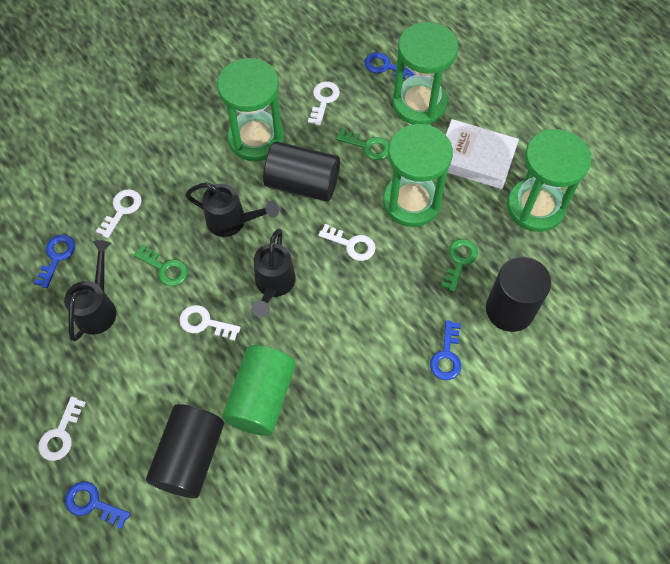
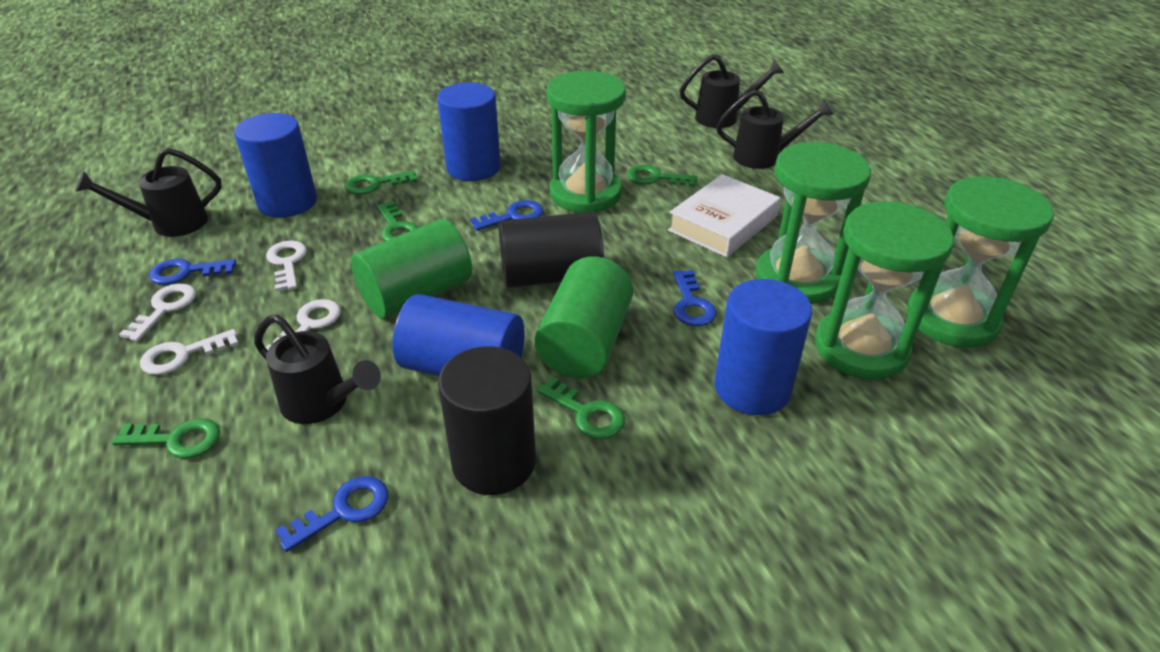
black cylinder: 3 -> 2
black watering can: 3 -> 4
blue cylinder: 0 -> 4
green cylinder: 1 -> 2
green key: 3 -> 5
white key: 5 -> 4

